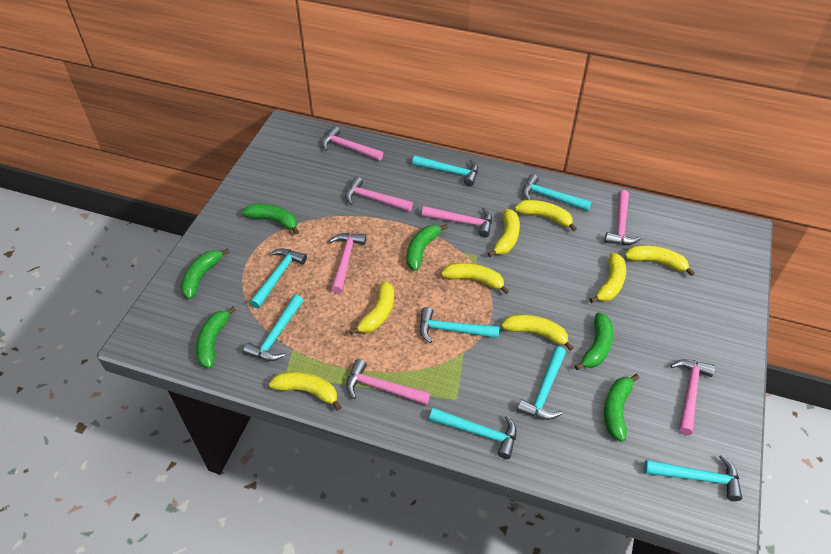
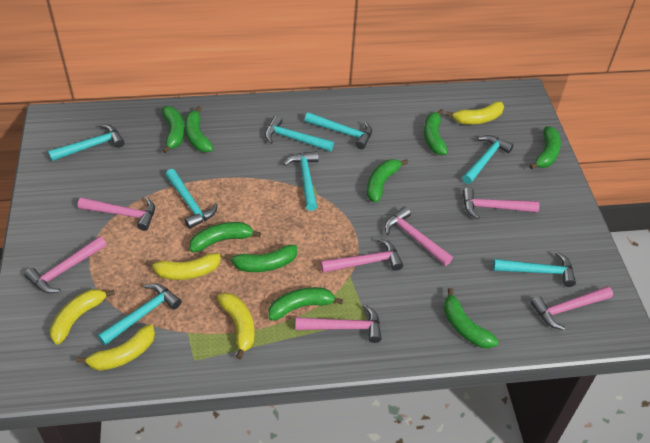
green banana: 6 -> 9
yellow banana: 8 -> 5

